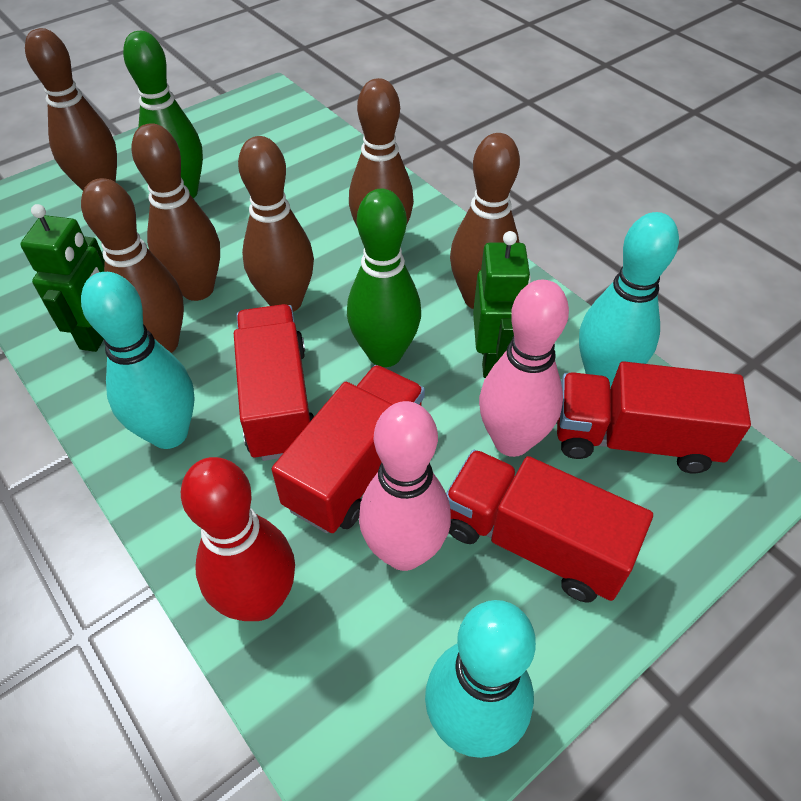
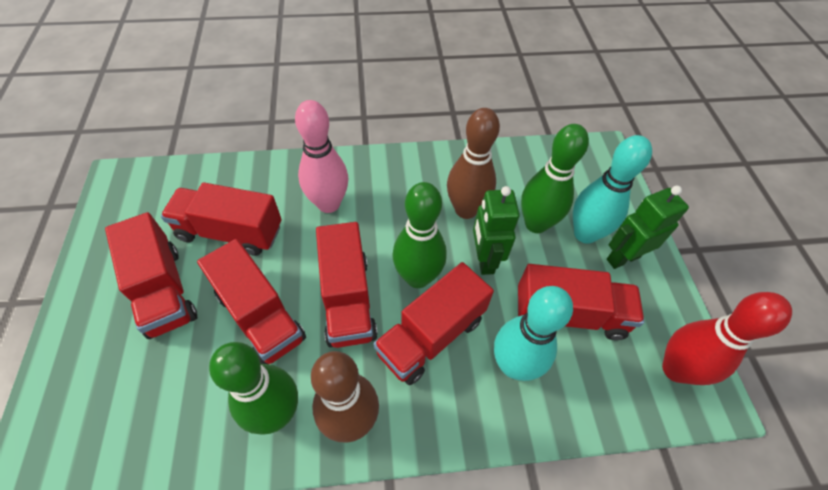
brown bowling pin: 6 -> 2
green bowling pin: 2 -> 3
pink bowling pin: 2 -> 1
red truck: 4 -> 6
turquoise bowling pin: 3 -> 2

